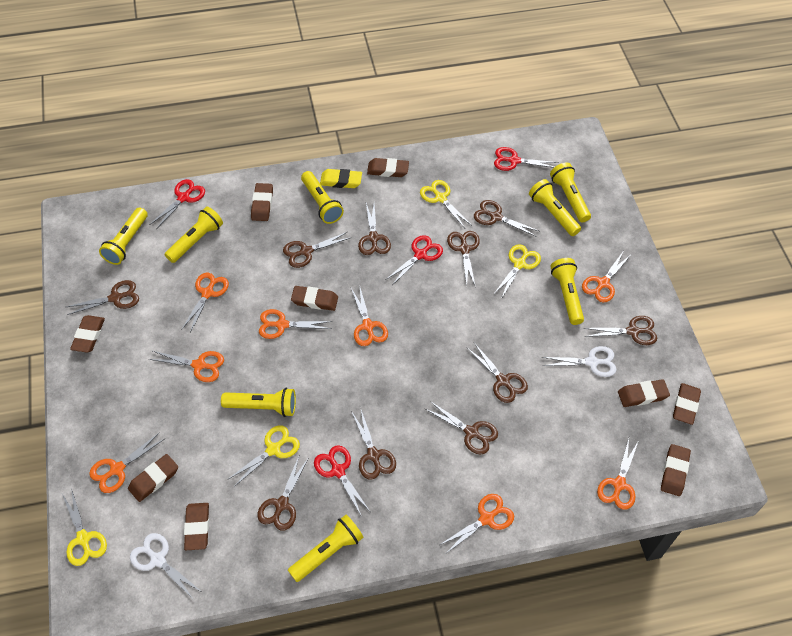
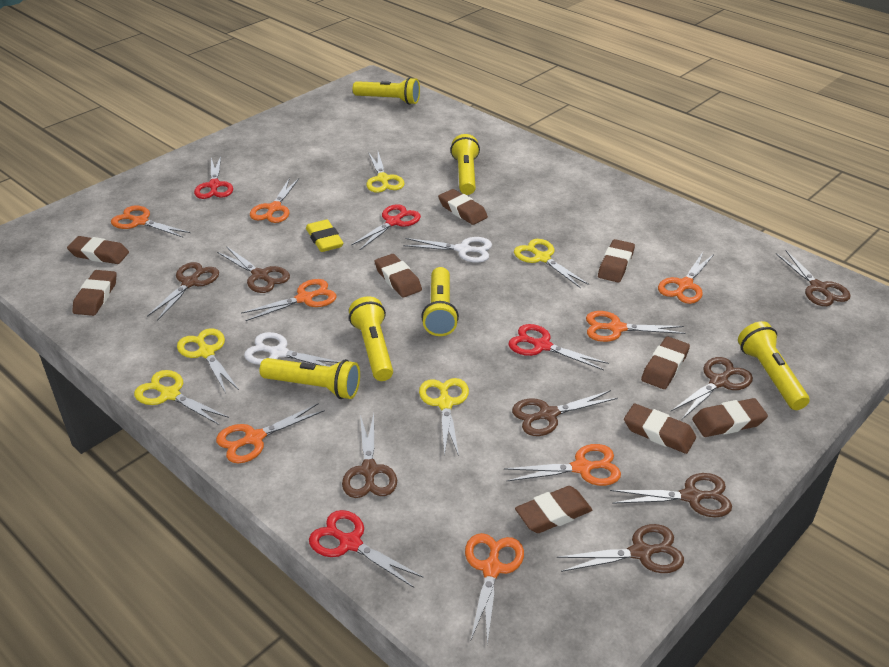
brown scissors: 10 -> 8
yellow flashlight: 8 -> 6
yellow scissors: 4 -> 5

